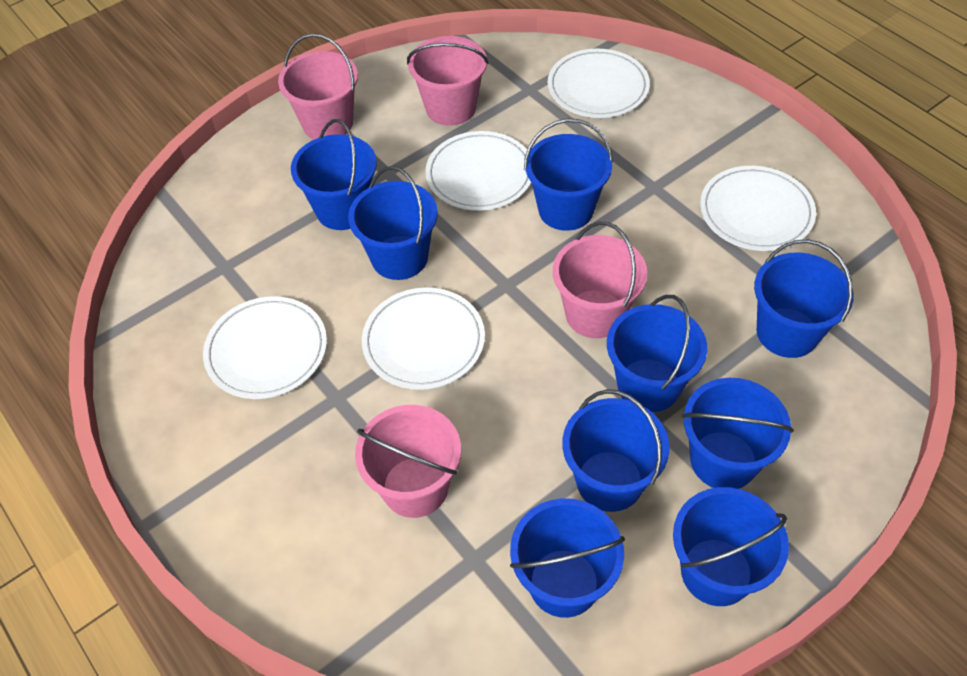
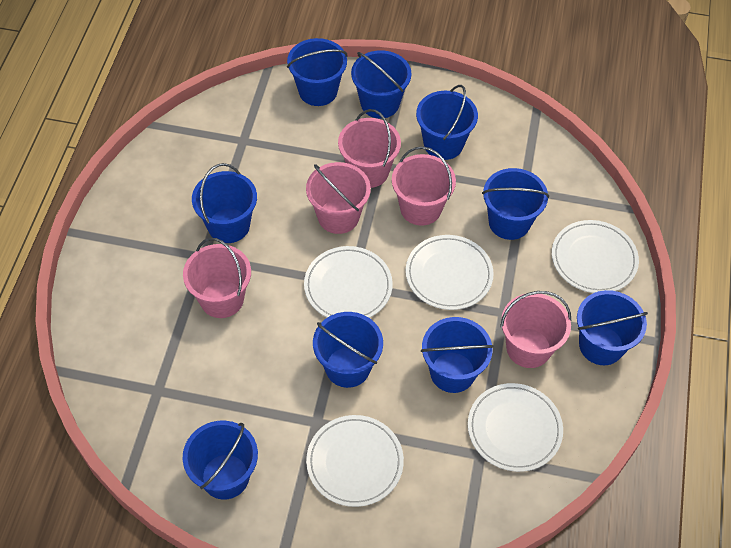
pink bucket: 4 -> 5

